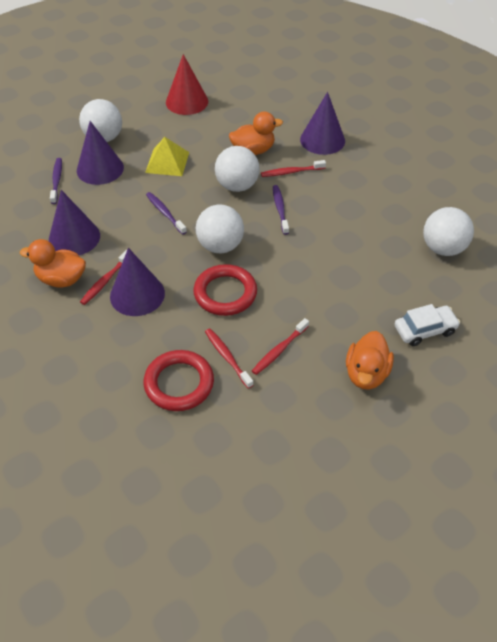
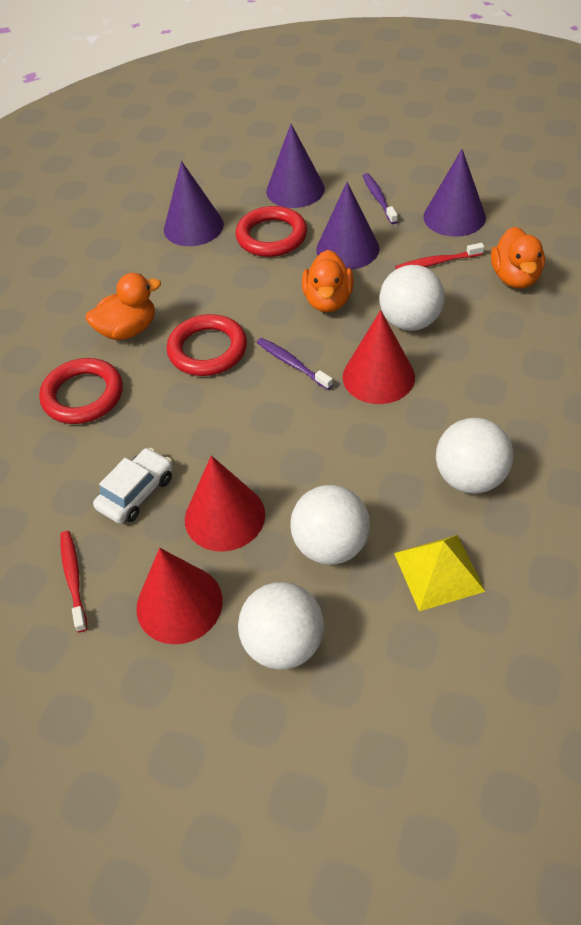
purple toothbrush: 3 -> 2
red cone: 1 -> 3
red ring: 2 -> 3
red toothbrush: 4 -> 2

